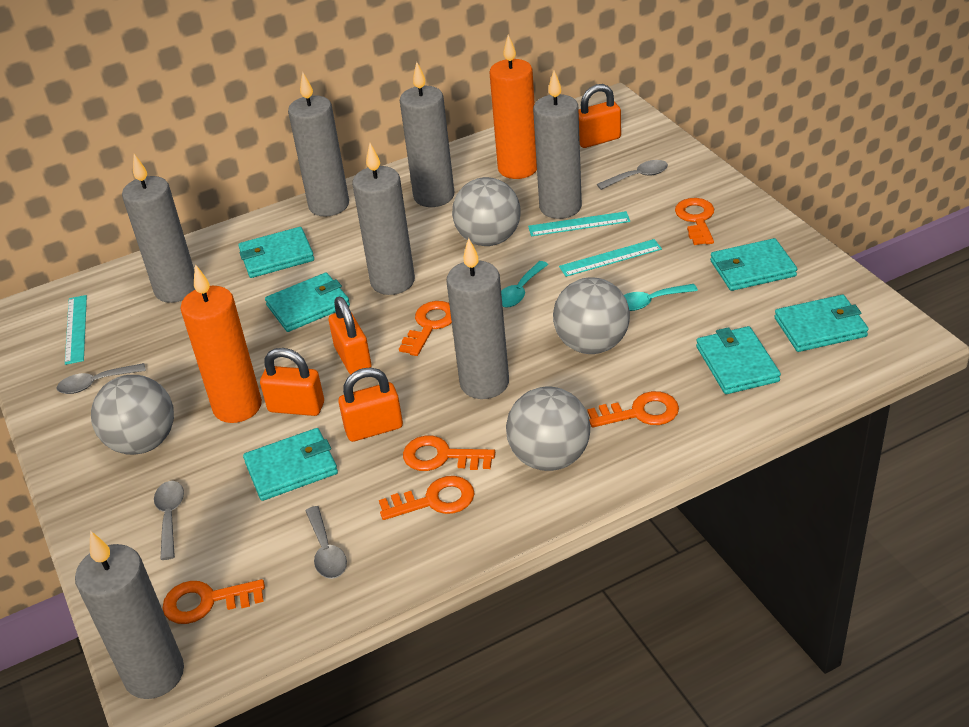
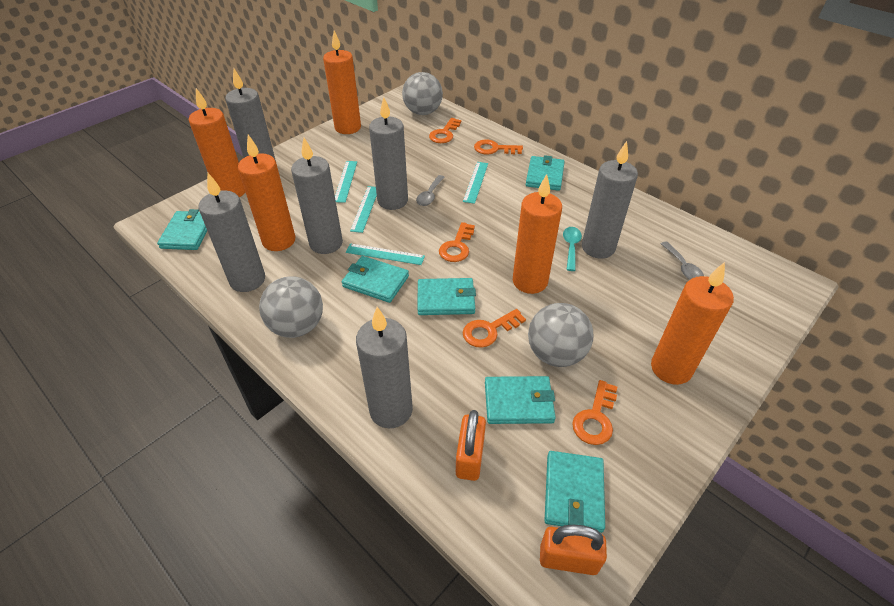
grey ball: 4 -> 3
grey candle: 7 -> 6
grey spoon: 4 -> 2
orange candle: 2 -> 5
orange key: 6 -> 5
orange padlock: 4 -> 2
turquoise ruler: 3 -> 4
turquoise spoon: 2 -> 1

